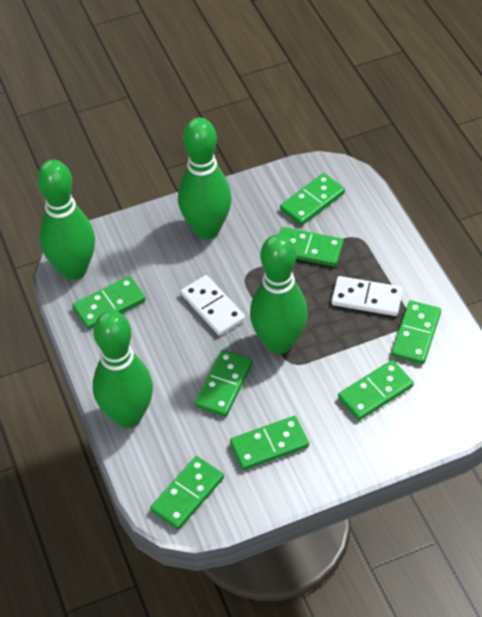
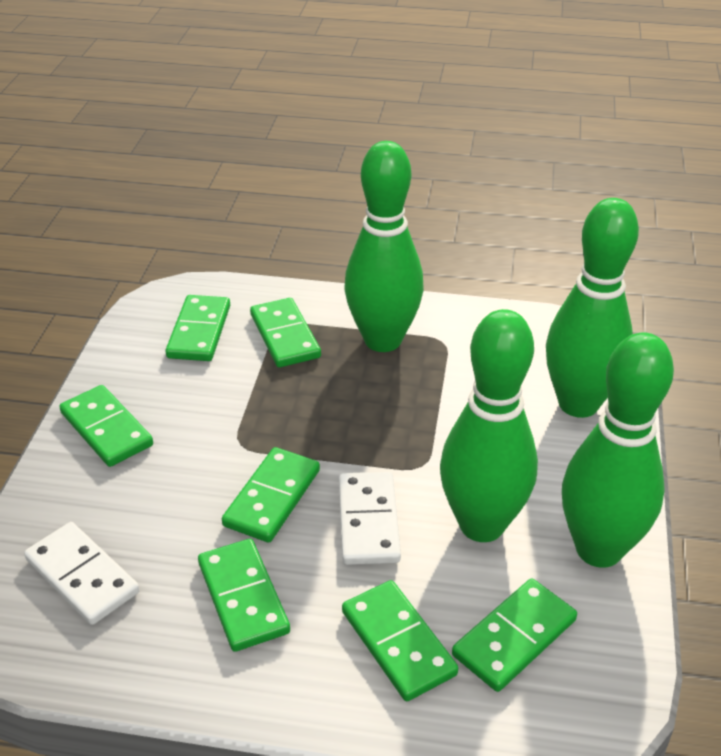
green domino: 8 -> 7

